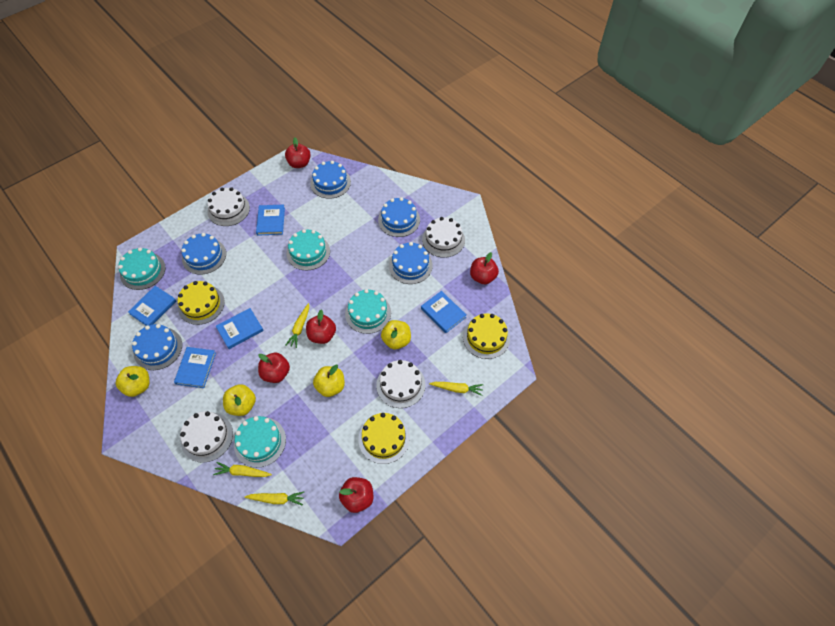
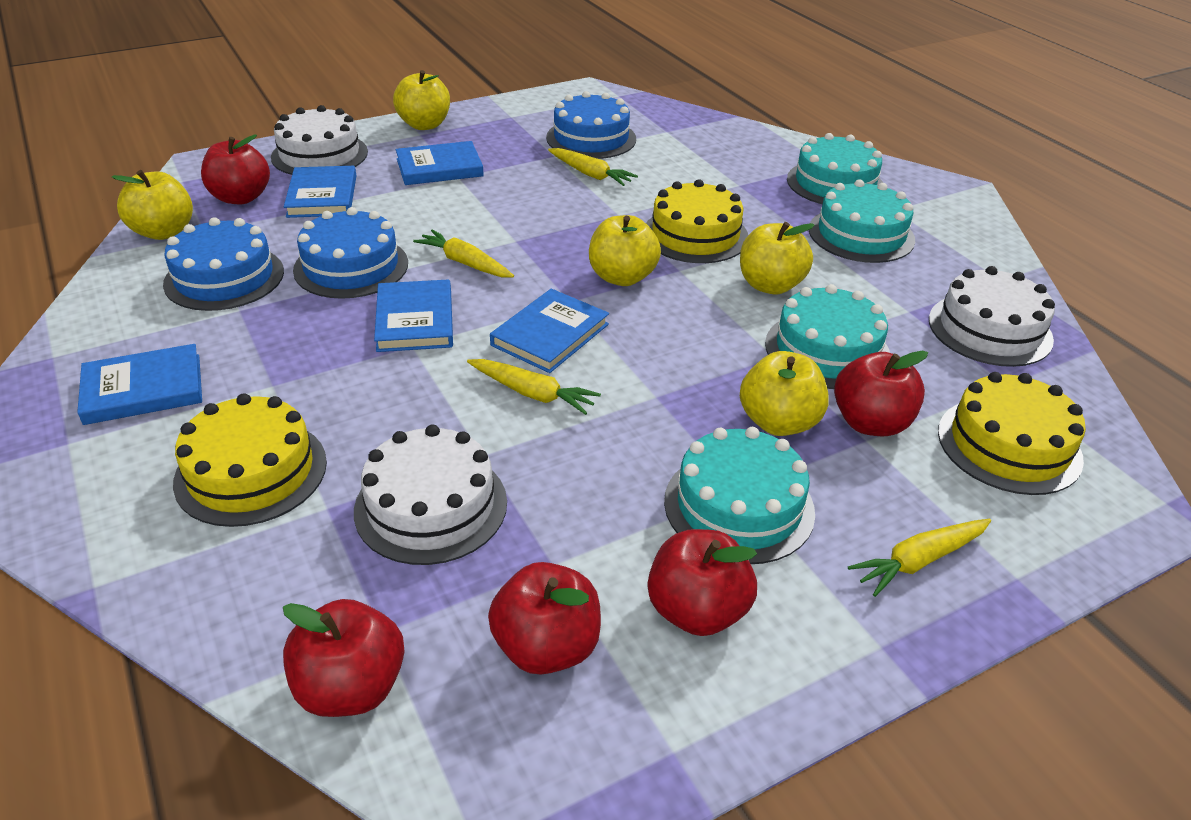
blue cake: 5 -> 3
white cake: 4 -> 3
yellow apple: 4 -> 5

